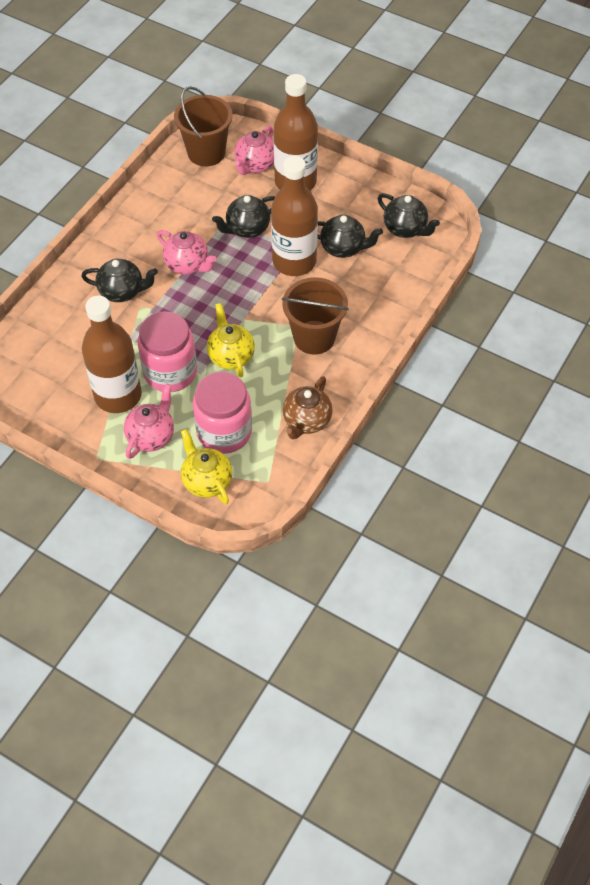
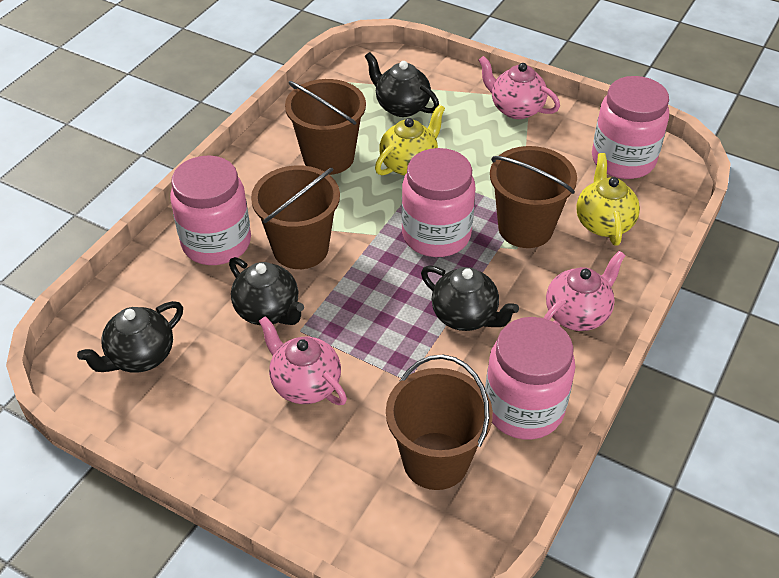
brown bottle: 3 -> 0
brown bucket: 2 -> 4
brown teapot: 1 -> 0
pink jar: 2 -> 4

